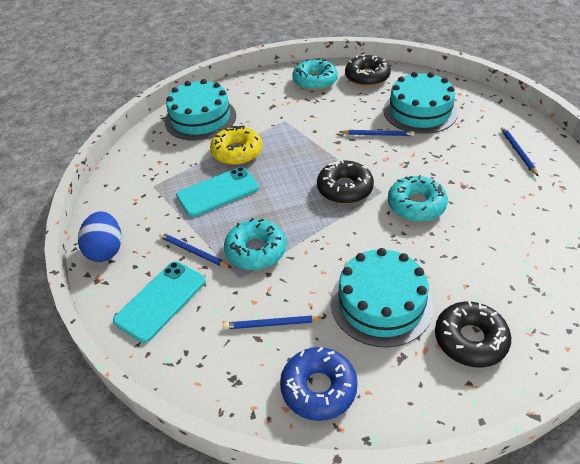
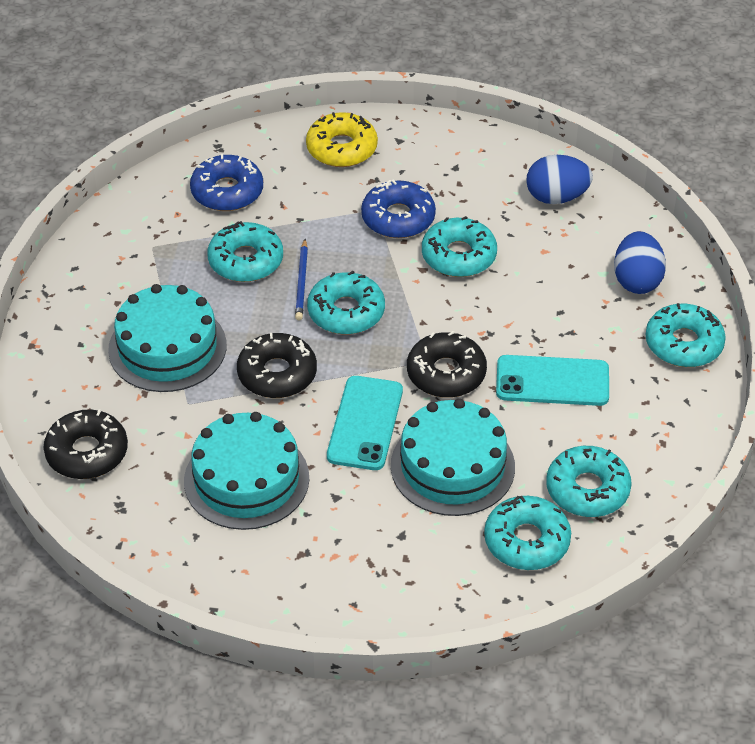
blue donut: 1 -> 2
blue egg: 1 -> 2
blue pencil: 4 -> 1
turquoise donut: 3 -> 6

